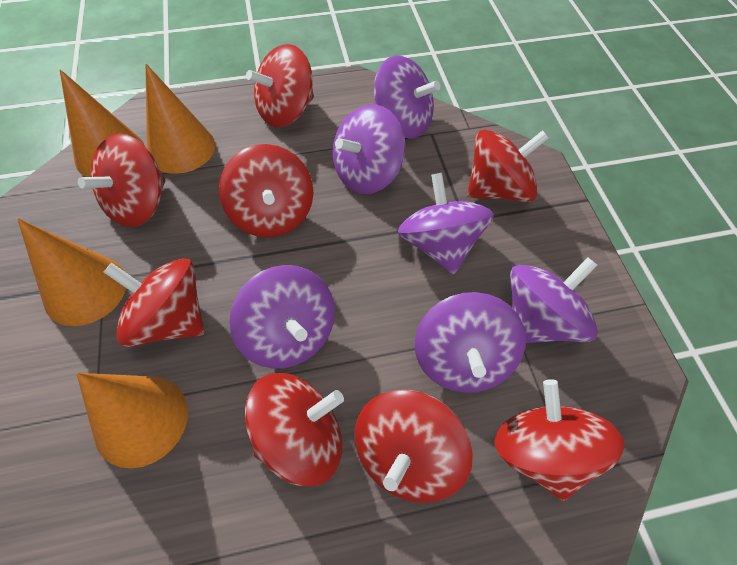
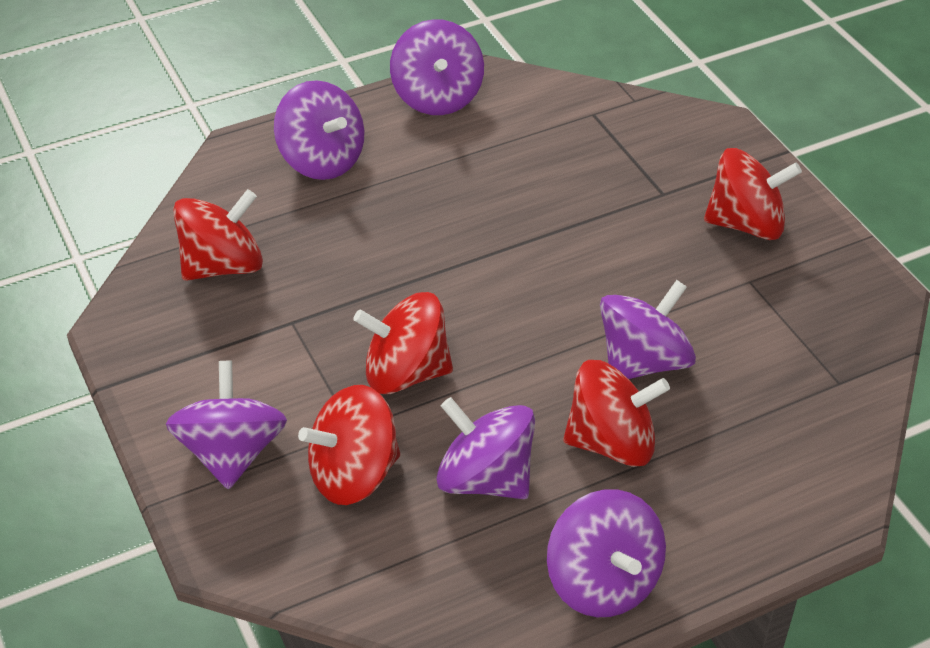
orange cone: 4 -> 0
red spinning top: 8 -> 5

